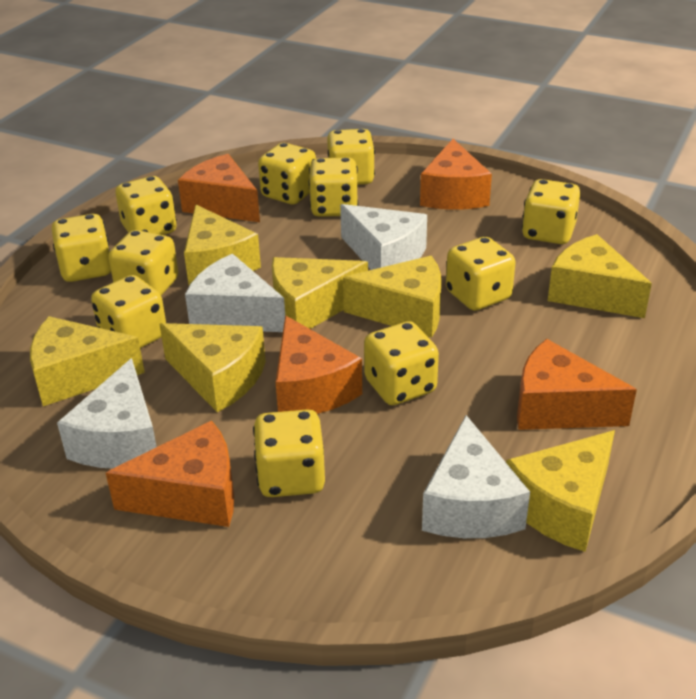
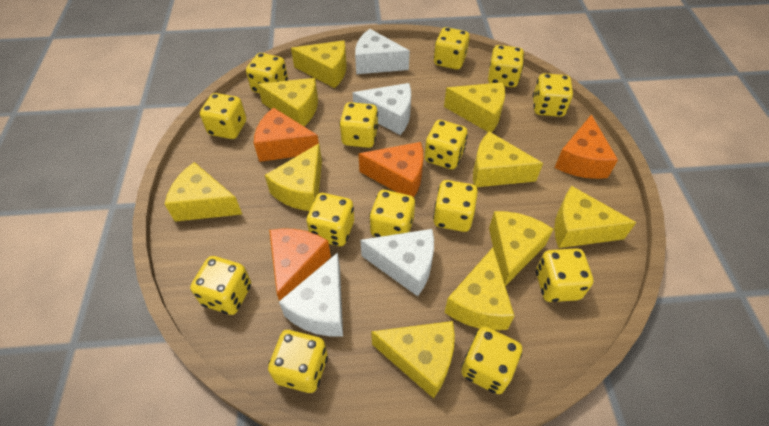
orange cheese: 5 -> 4
yellow cheese: 7 -> 10
yellow dice: 11 -> 14

